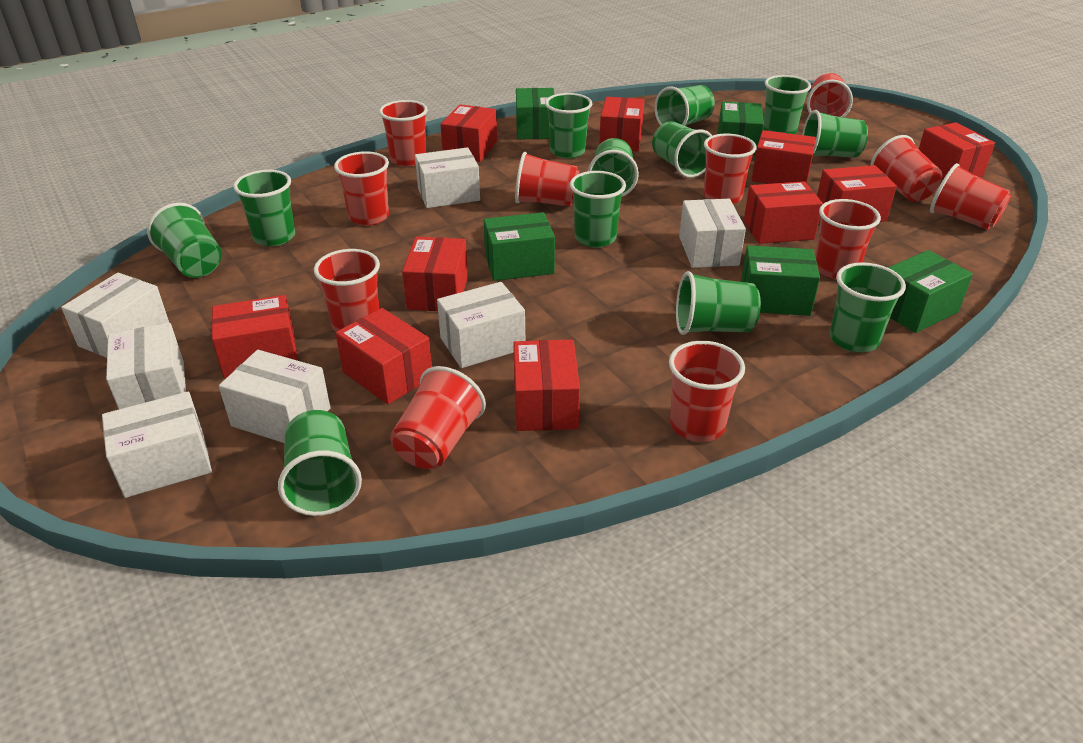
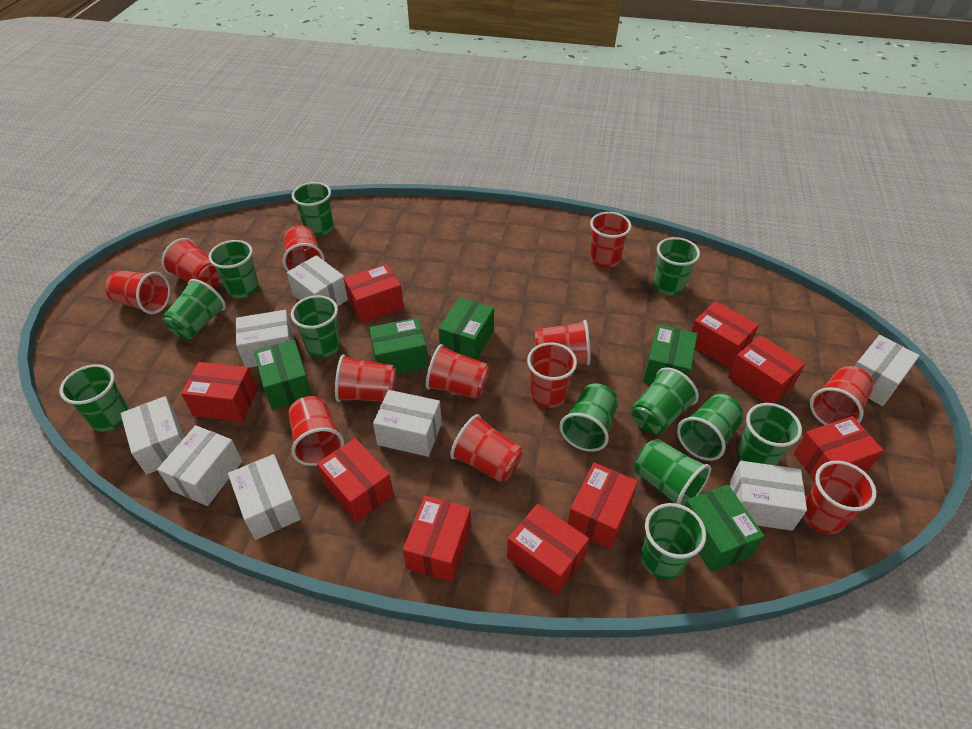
red box: 10 -> 9
red cup: 11 -> 12
white box: 7 -> 8

